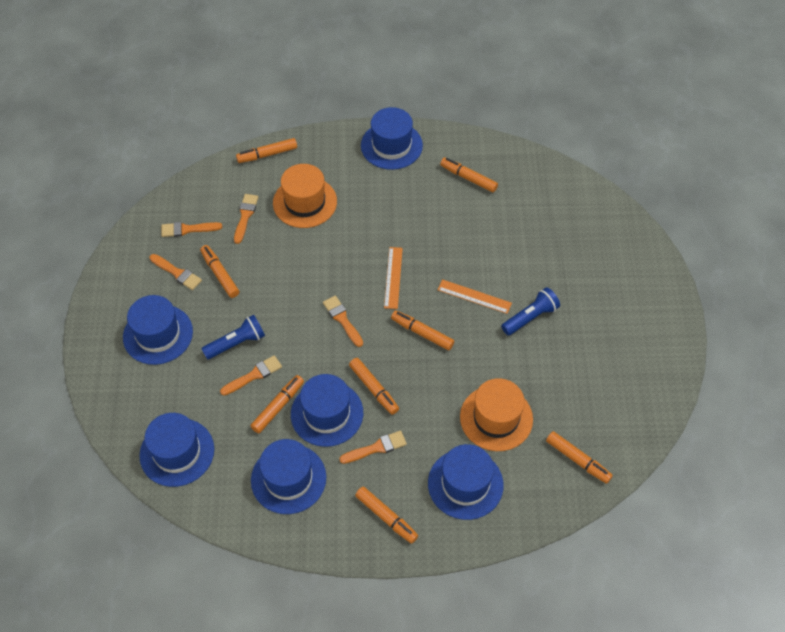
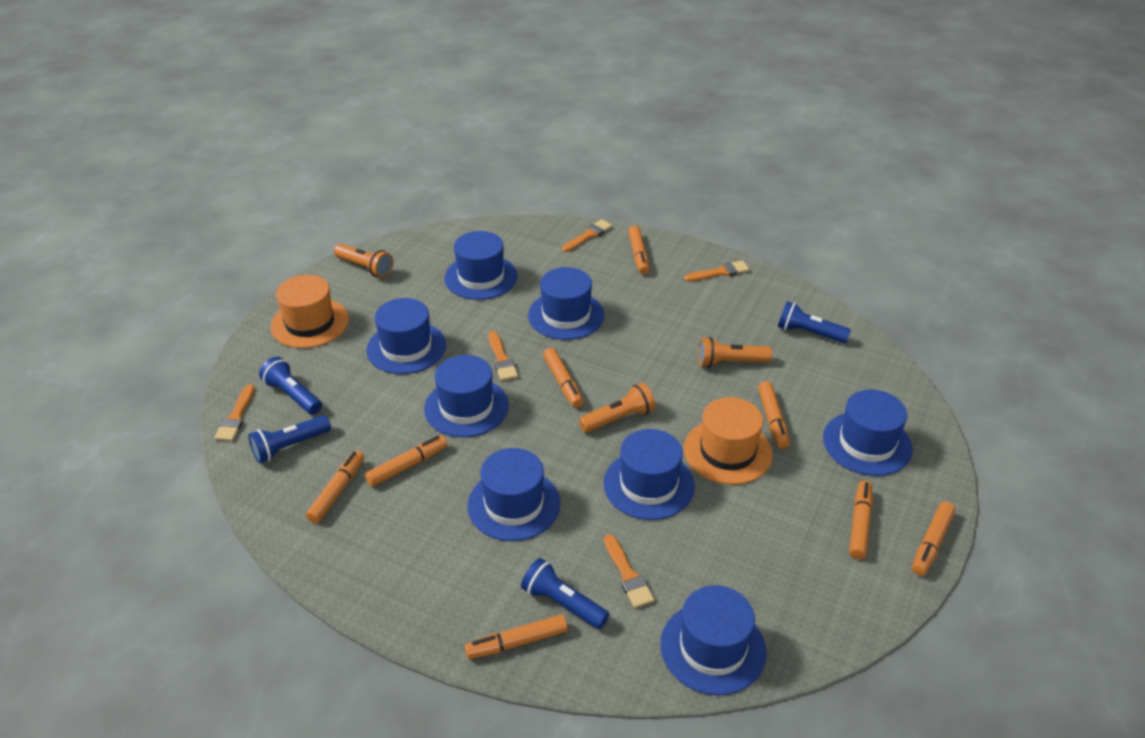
blue flashlight: 2 -> 4
blue hat: 6 -> 8
orange brush: 6 -> 5
orange flashlight: 0 -> 3
orange ruler: 2 -> 0

